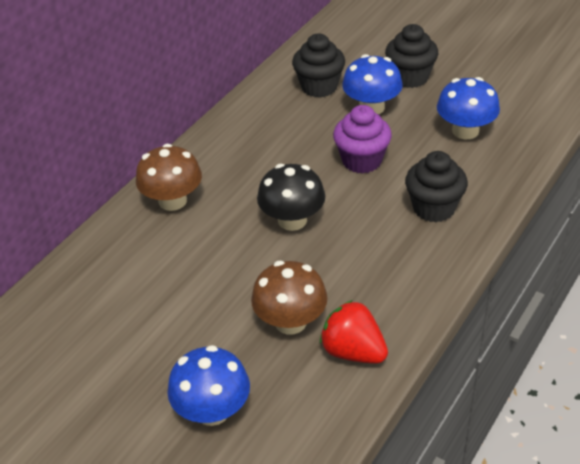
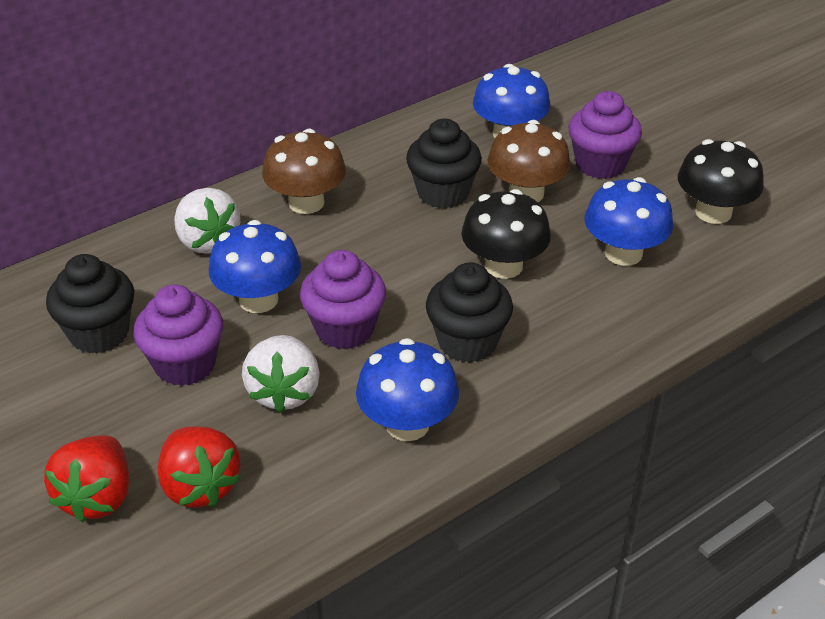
black mushroom: 1 -> 2
blue mushroom: 3 -> 4
purple cupcake: 1 -> 3
red strawberry: 1 -> 2
white strawberry: 0 -> 2

